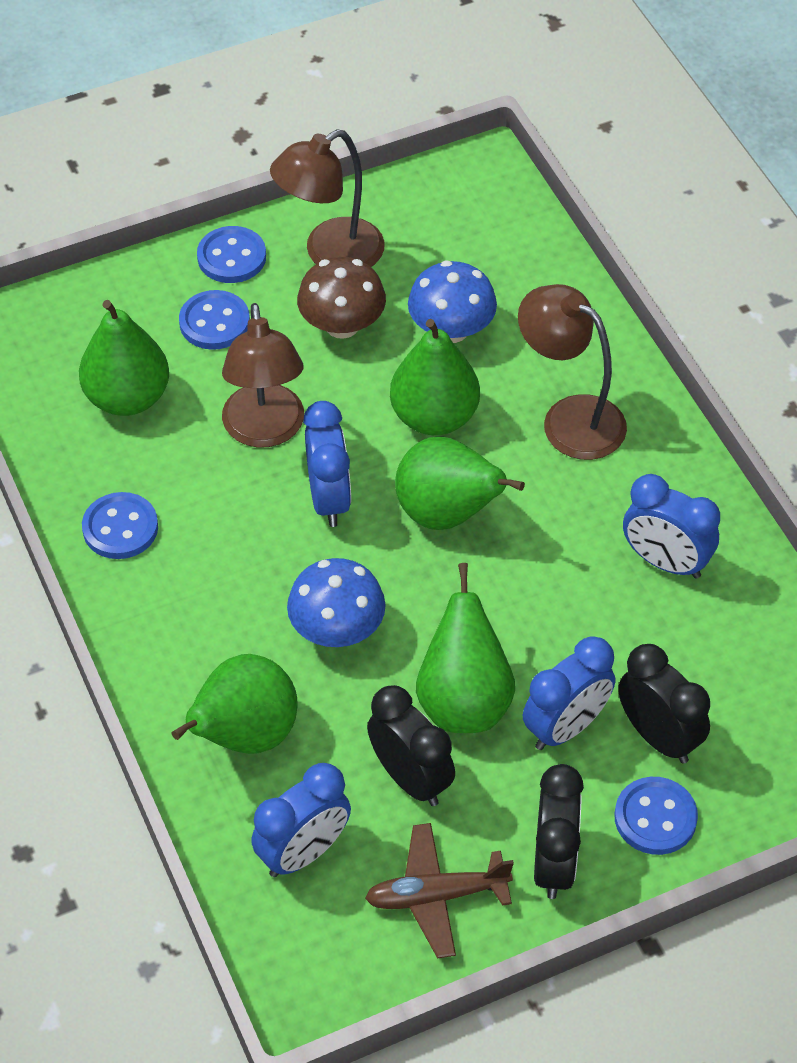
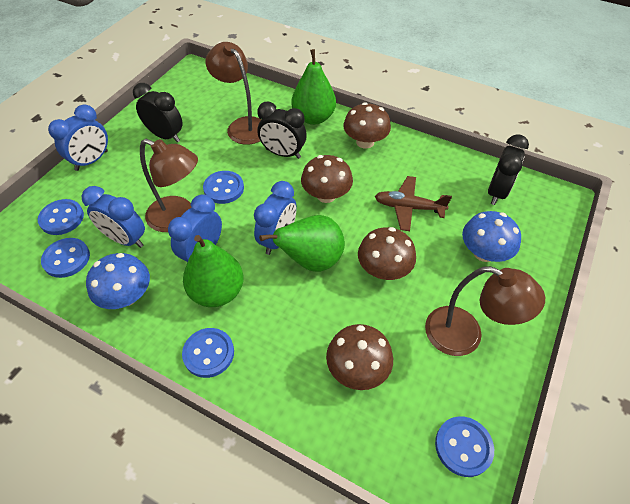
blue button: 4 -> 5
brown mushroom: 1 -> 4
green pear: 5 -> 3

